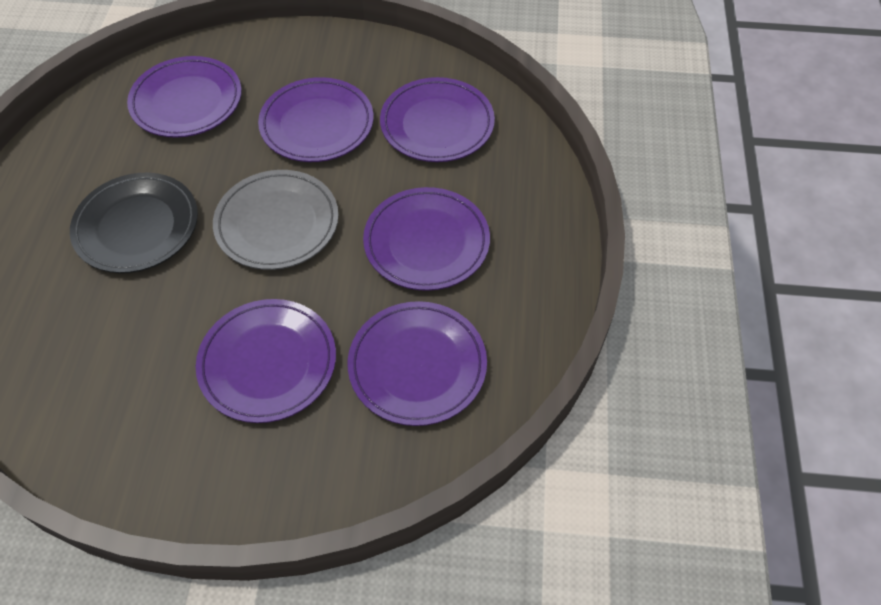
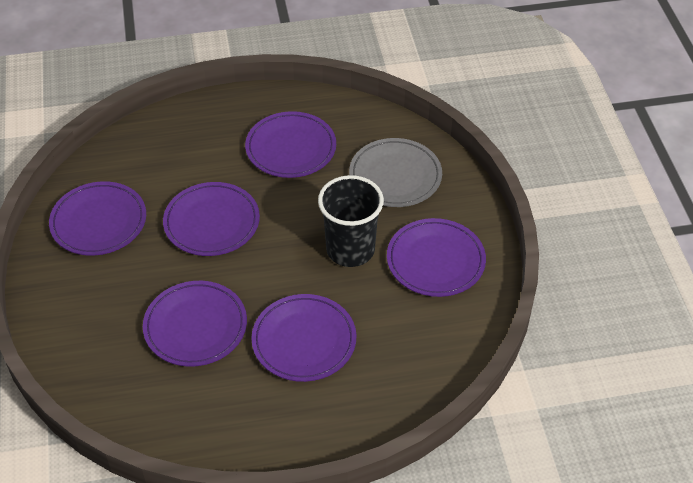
black cup: 0 -> 1
black plate: 1 -> 0

